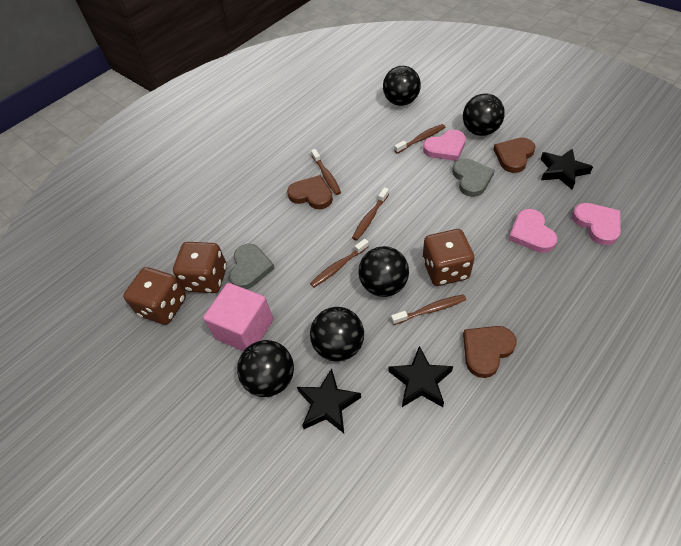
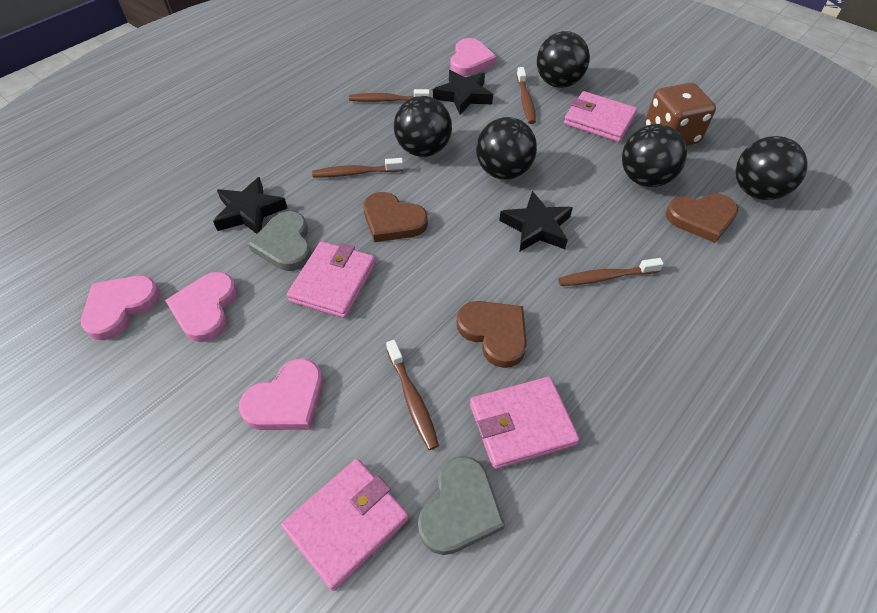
brown dice: 3 -> 1
pink cube: 1 -> 0
pink heart: 3 -> 4
pink wallet: 0 -> 4

